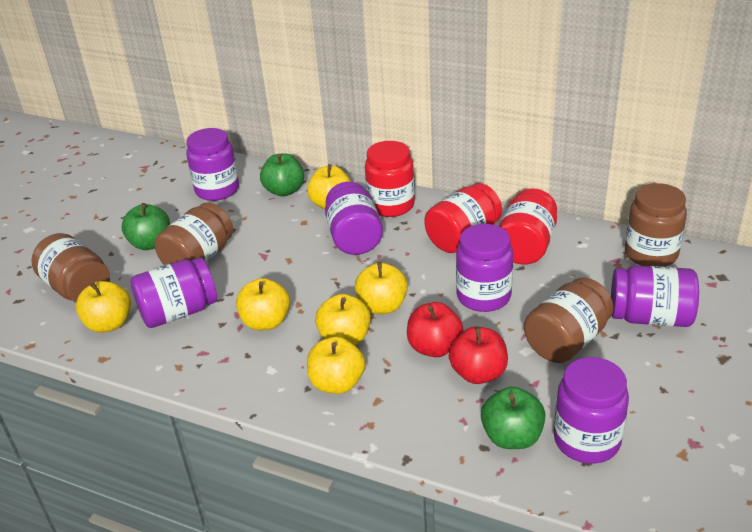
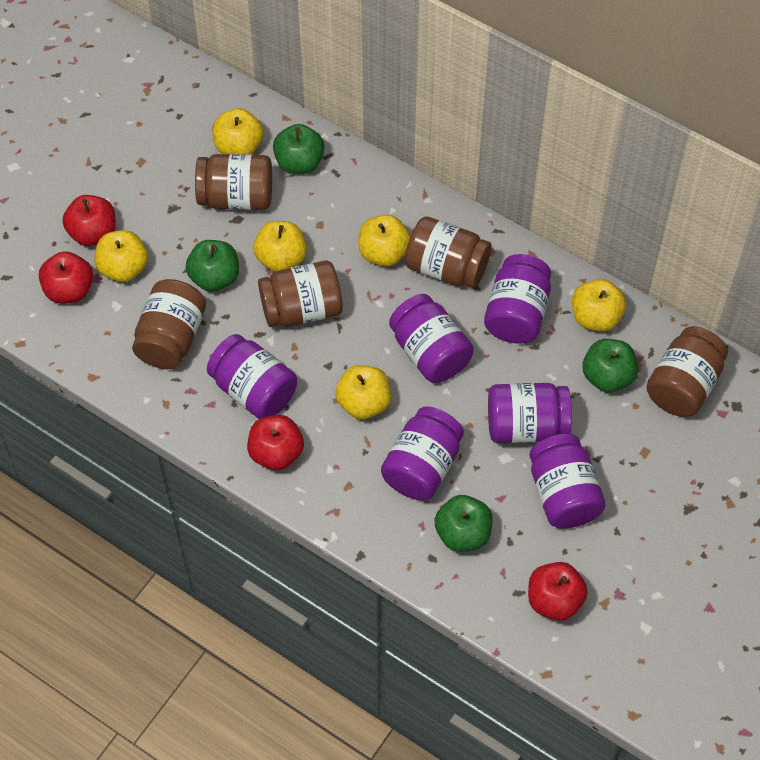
brown jar: 4 -> 5
green apple: 3 -> 4
red apple: 2 -> 4
red jar: 3 -> 0

